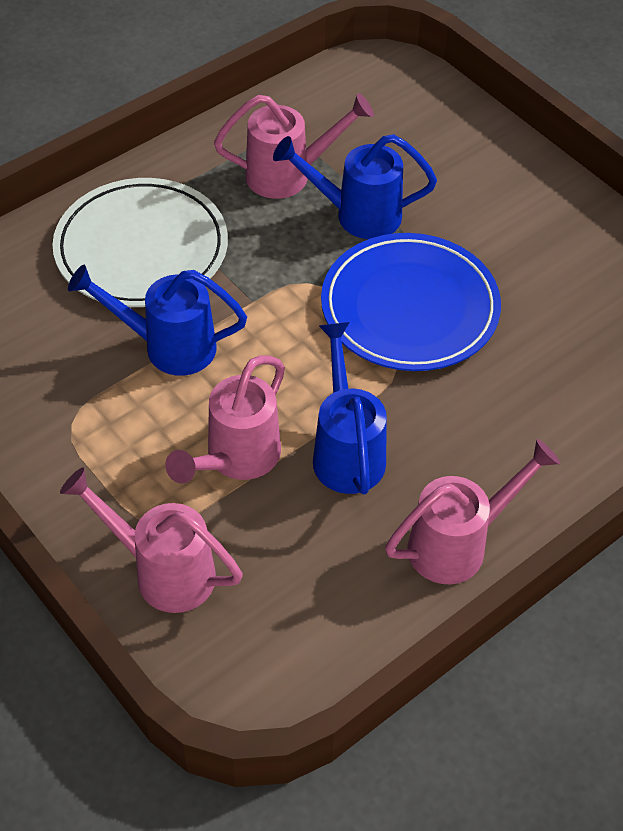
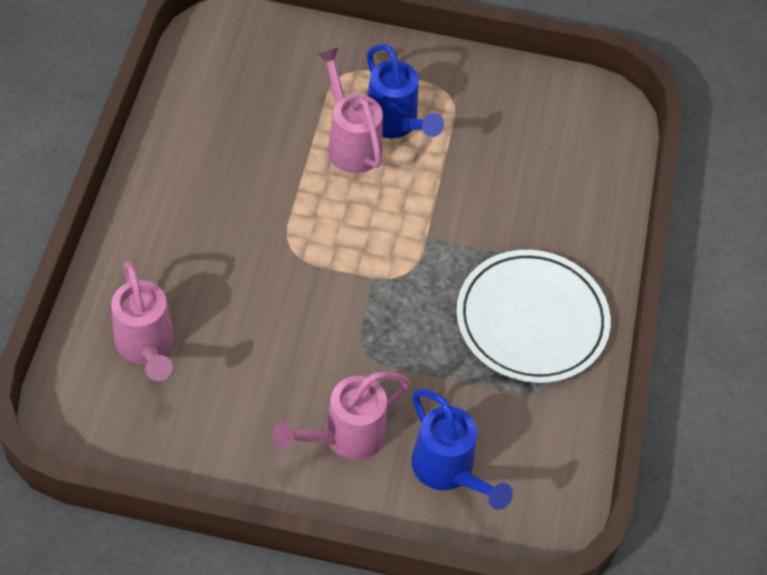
blue plate: 1 -> 0
blue watering can: 3 -> 2
pink watering can: 4 -> 3

